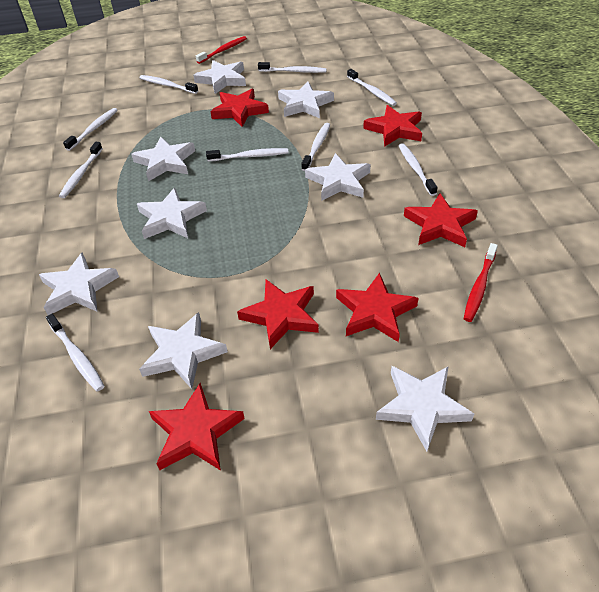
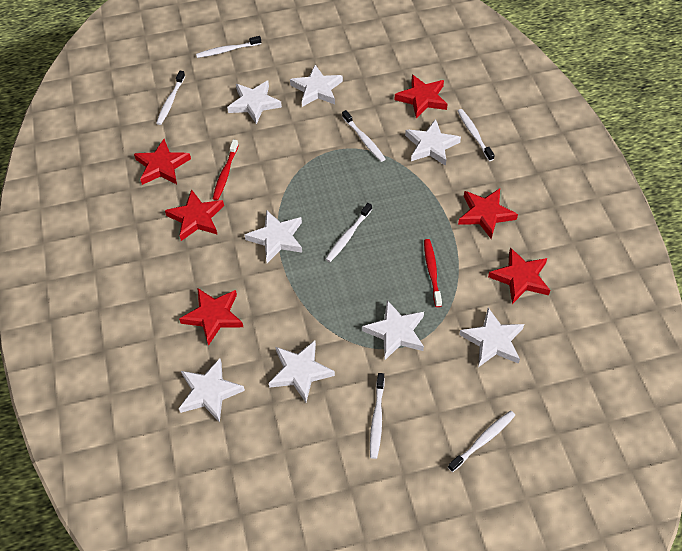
white toothbrush: 9 -> 7

